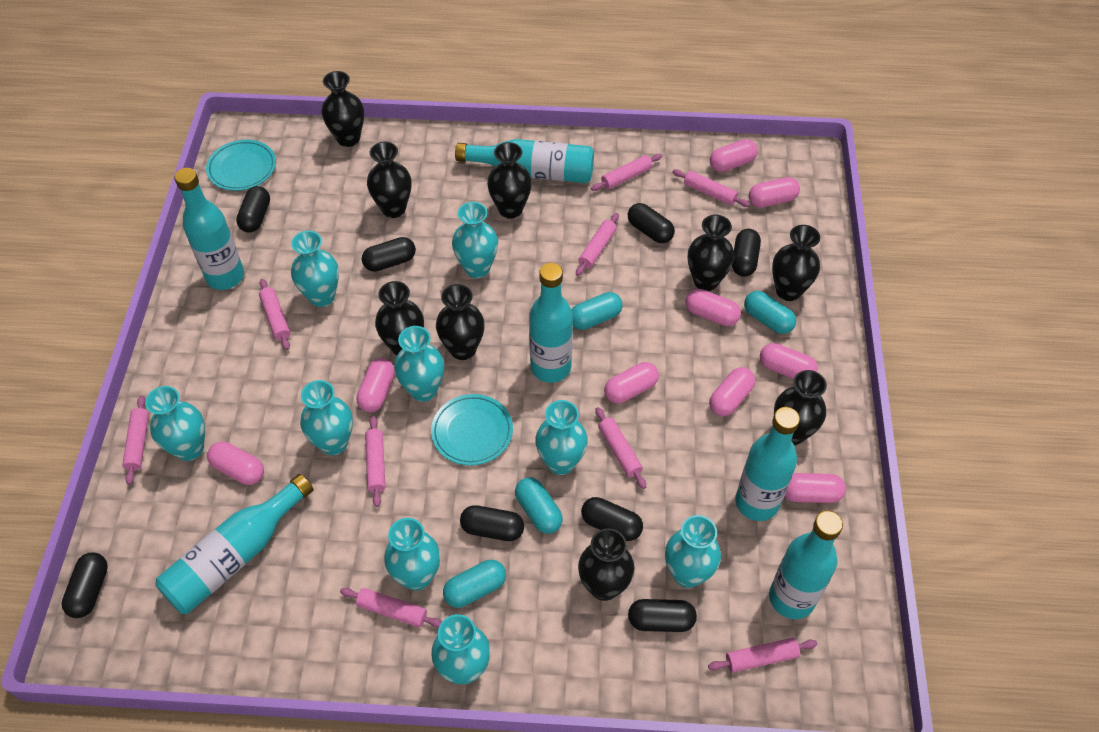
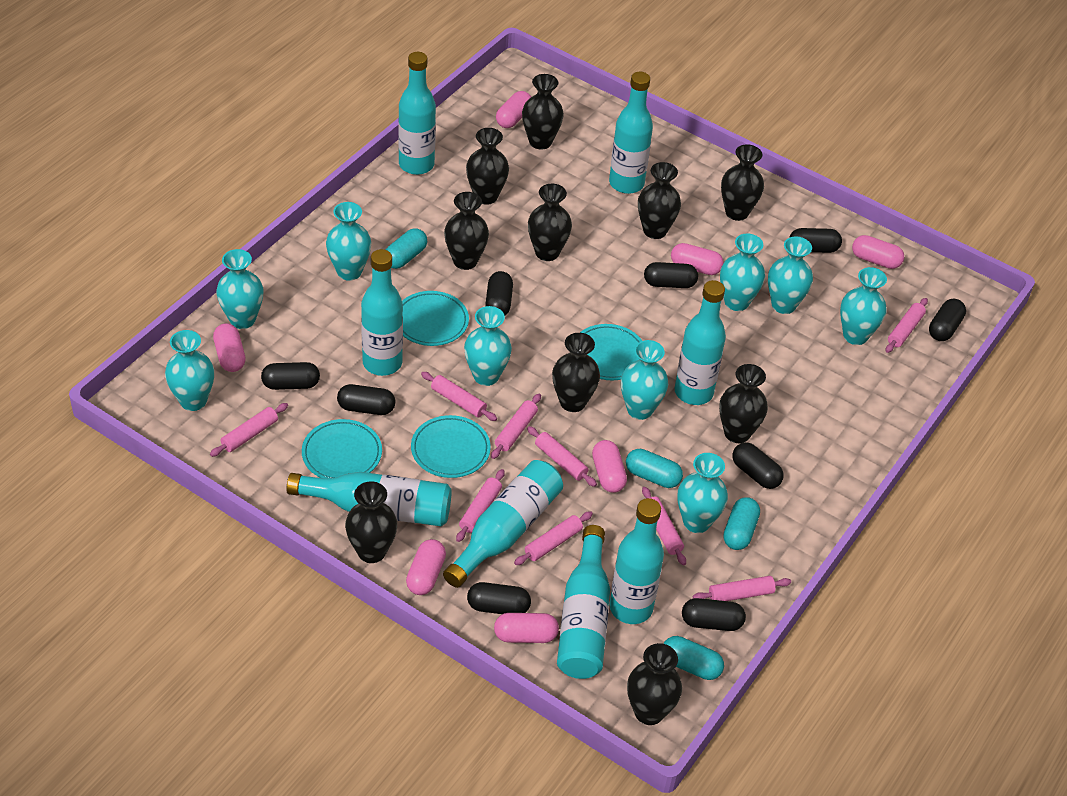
black capsule: 8 -> 9
black vase: 9 -> 10
pink capsule: 9 -> 7
turquoise bottle: 6 -> 8
turquoise plate: 2 -> 4

